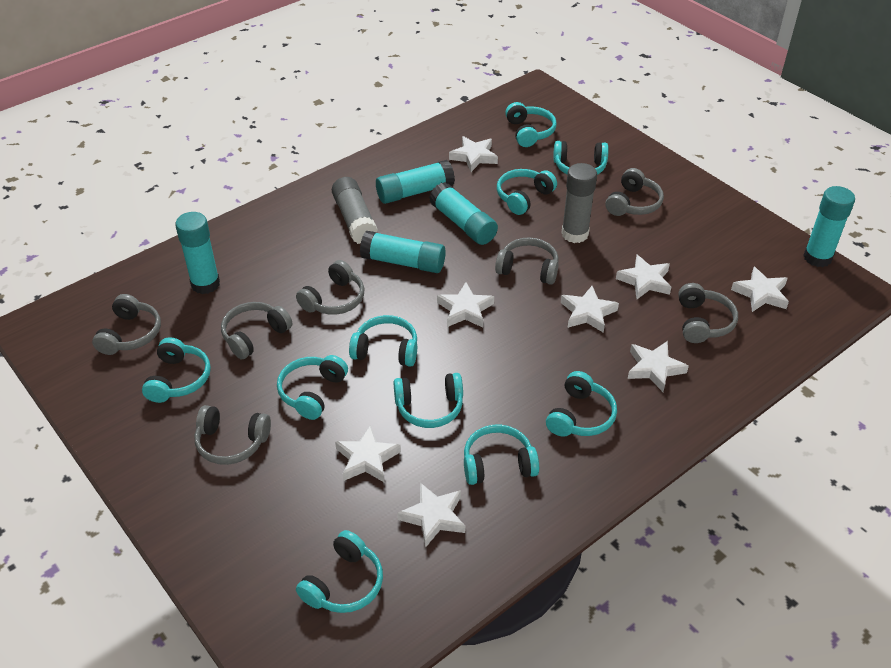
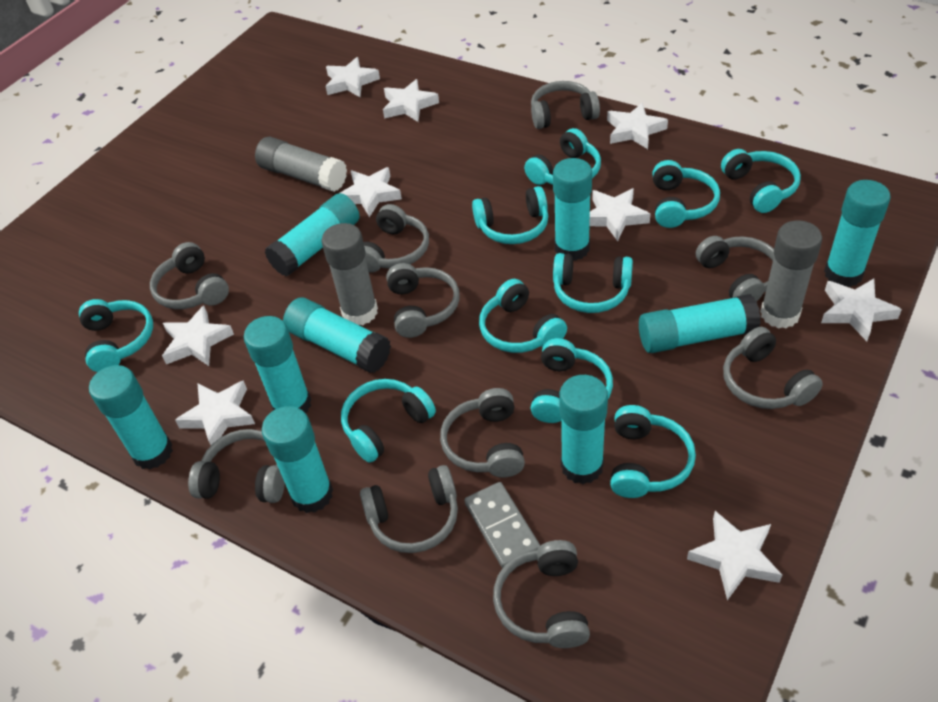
grey domino: 0 -> 1
grey glue stick: 2 -> 3
grey headphones: 7 -> 10
turquoise glue stick: 5 -> 9
white star: 8 -> 9

